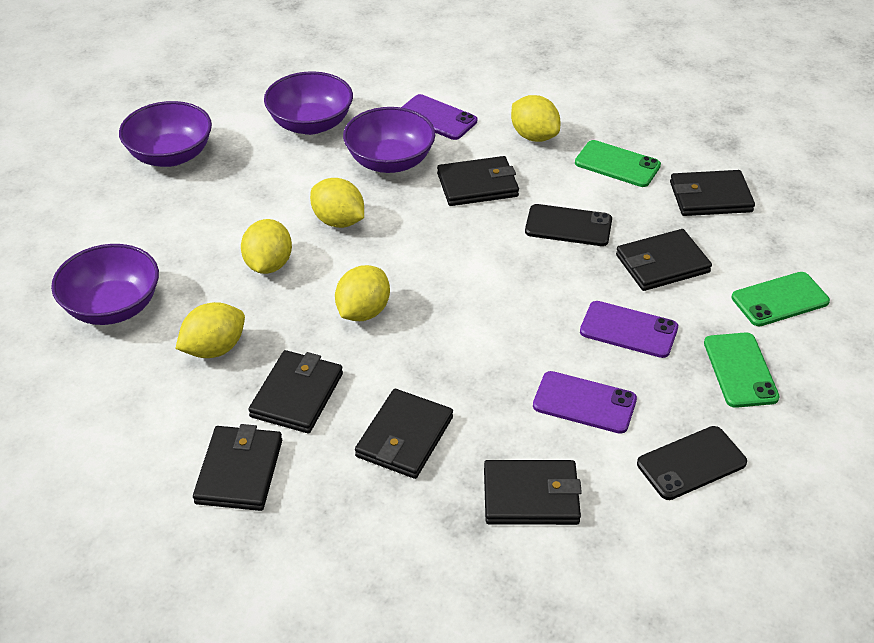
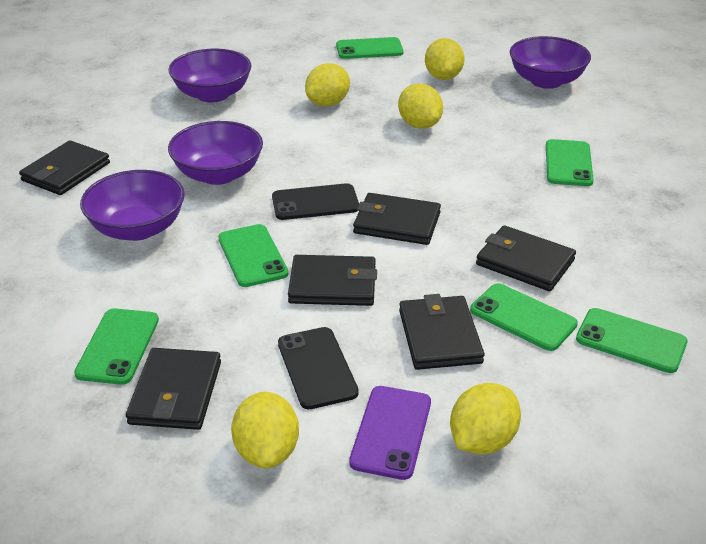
black wallet: 7 -> 6
green phone: 3 -> 6
purple phone: 3 -> 1

